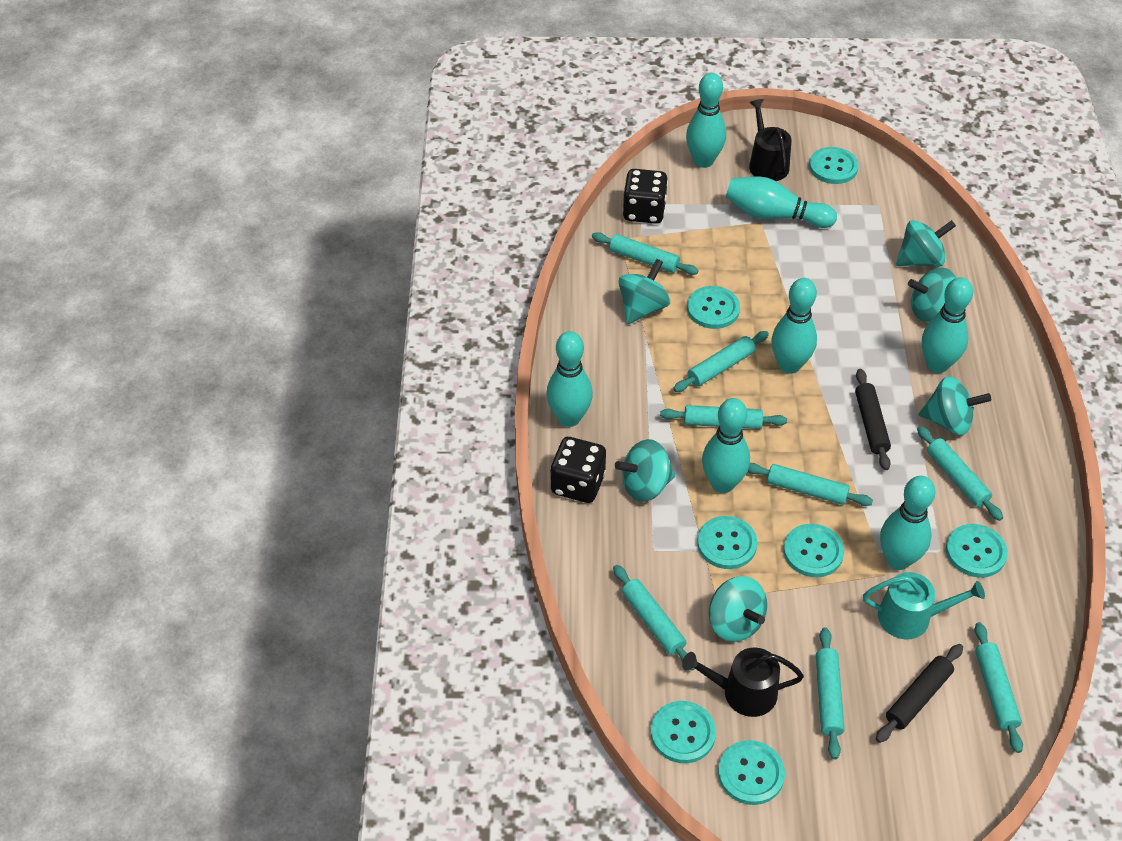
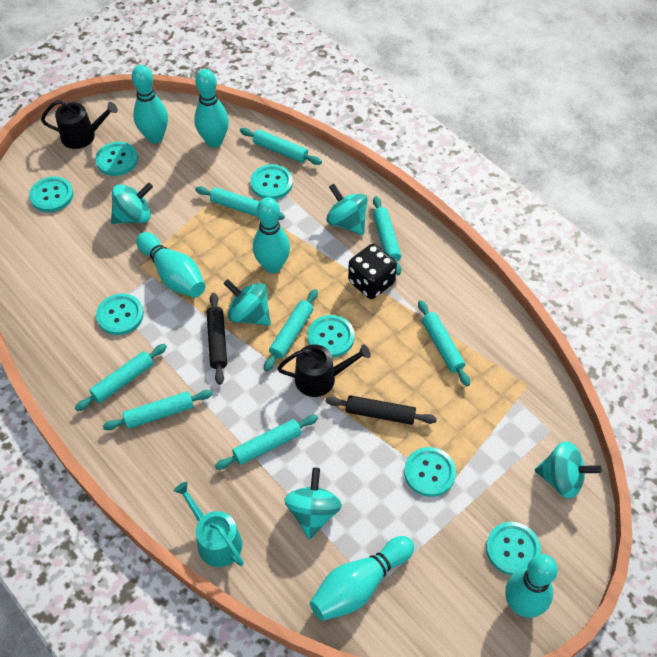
black dice: 2 -> 1
turquoise bowling pin: 7 -> 6
turquoise spinning top: 6 -> 5

